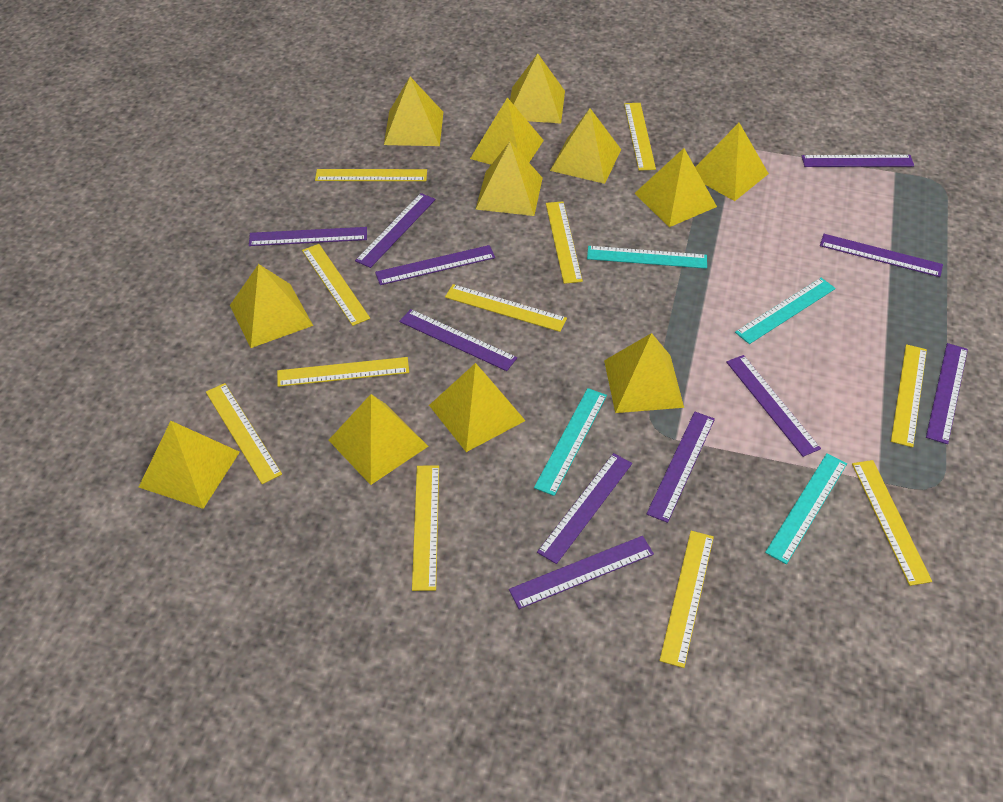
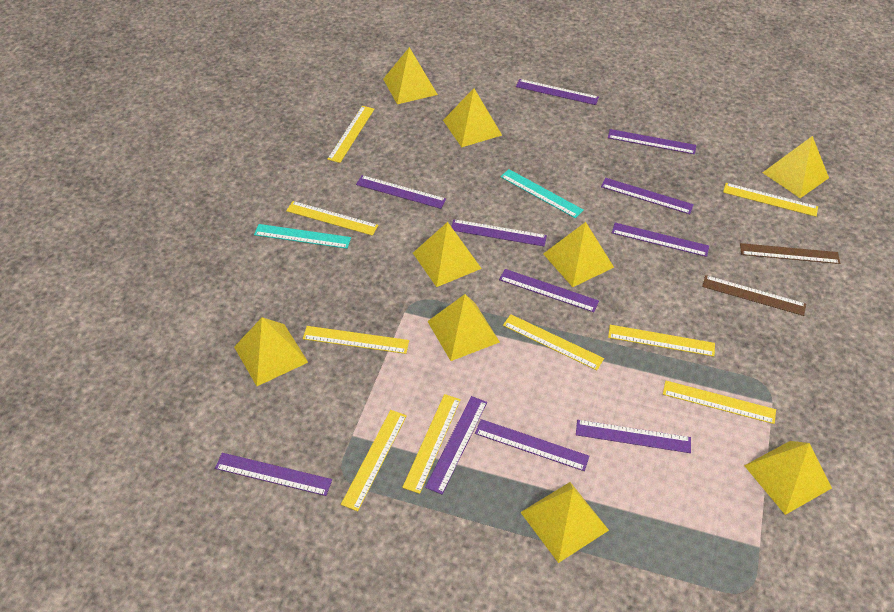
brown ruler: 0 -> 2
turquoise ruler: 4 -> 2
yellow pyramid: 12 -> 9
yellow ruler: 11 -> 9

